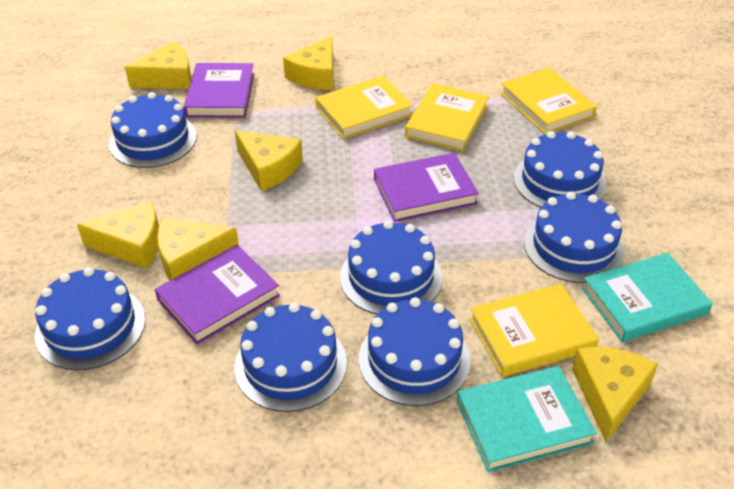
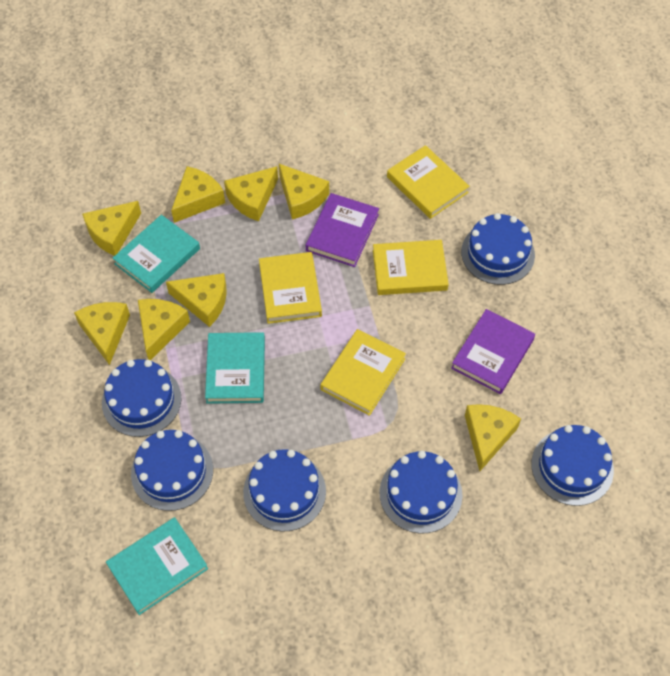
blue cake: 7 -> 6
purple book: 3 -> 2
turquoise book: 2 -> 3
yellow cheese: 6 -> 8

